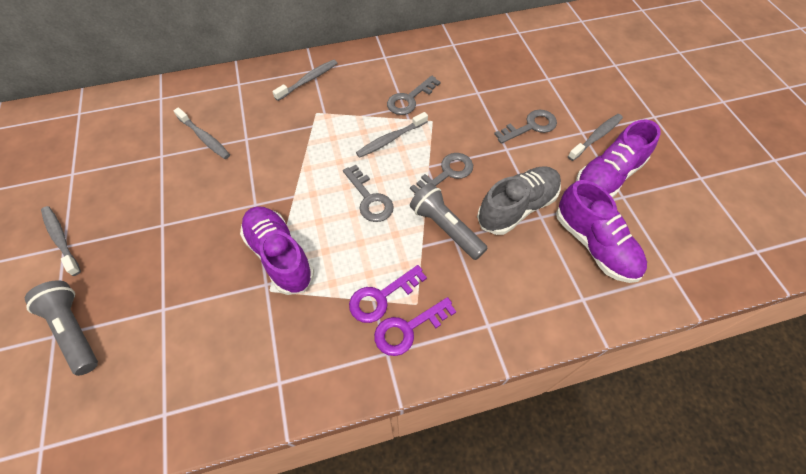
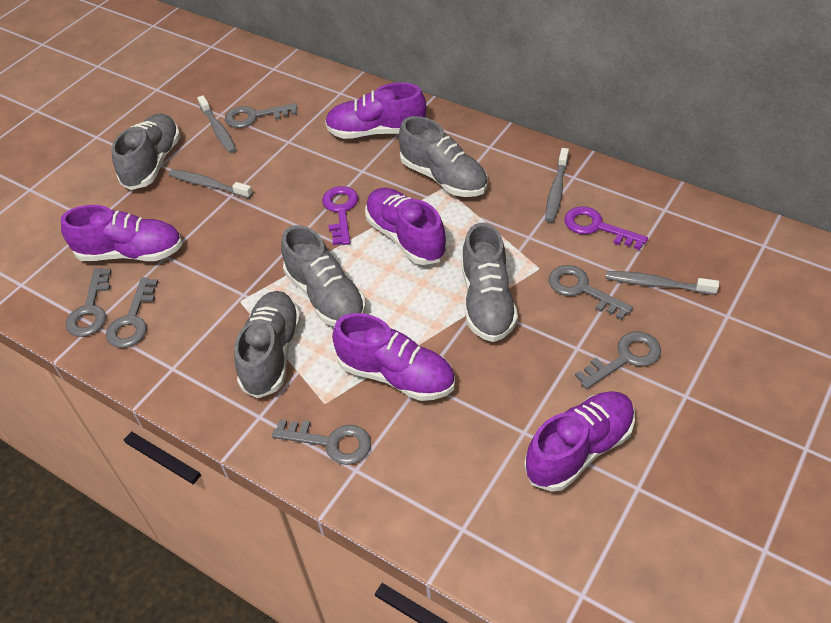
grey flashlight: 2 -> 0
grey key: 4 -> 6
grey shoe: 1 -> 5
grey toothbrush: 5 -> 4
purple shoe: 3 -> 5

